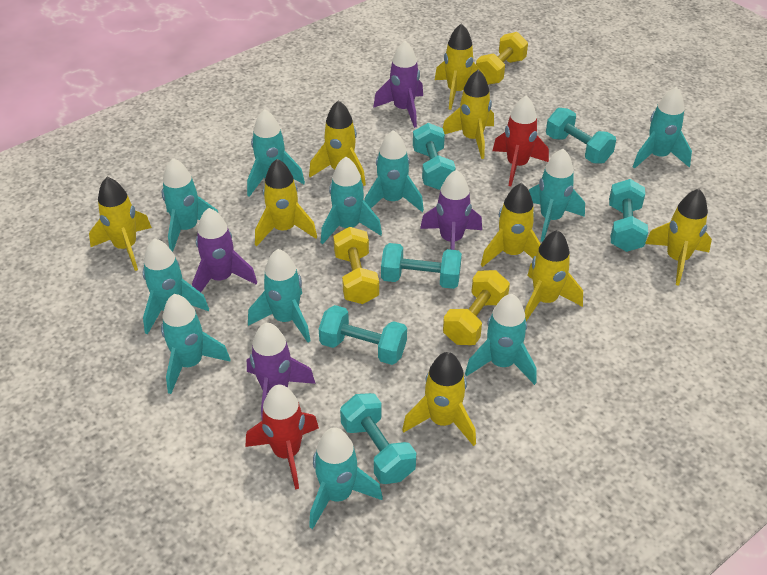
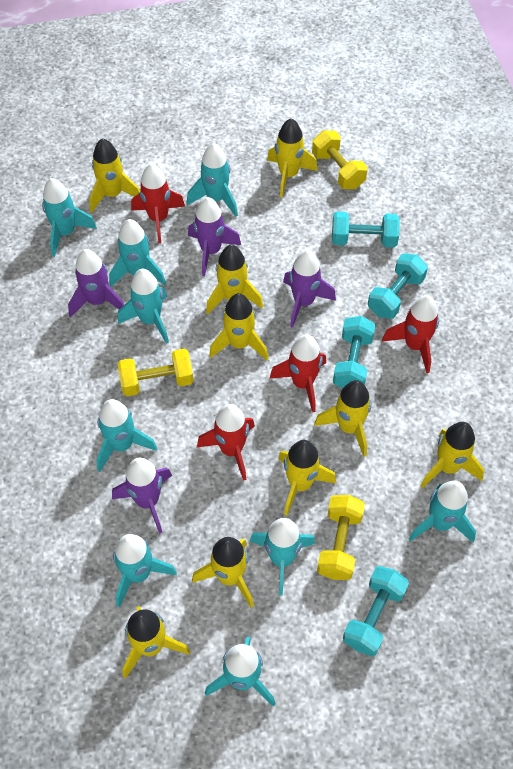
red rocket: 2 -> 4
turquoise dumbbell: 6 -> 4
turquoise rocket: 11 -> 9

